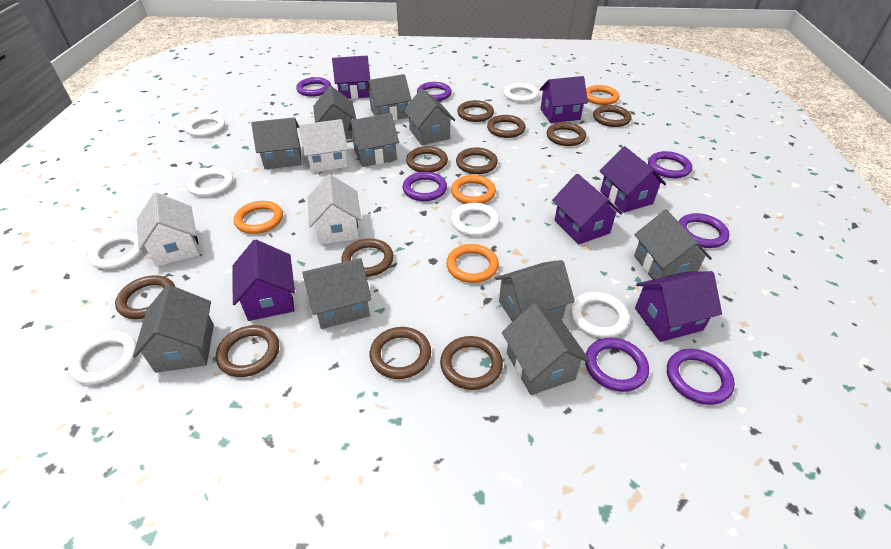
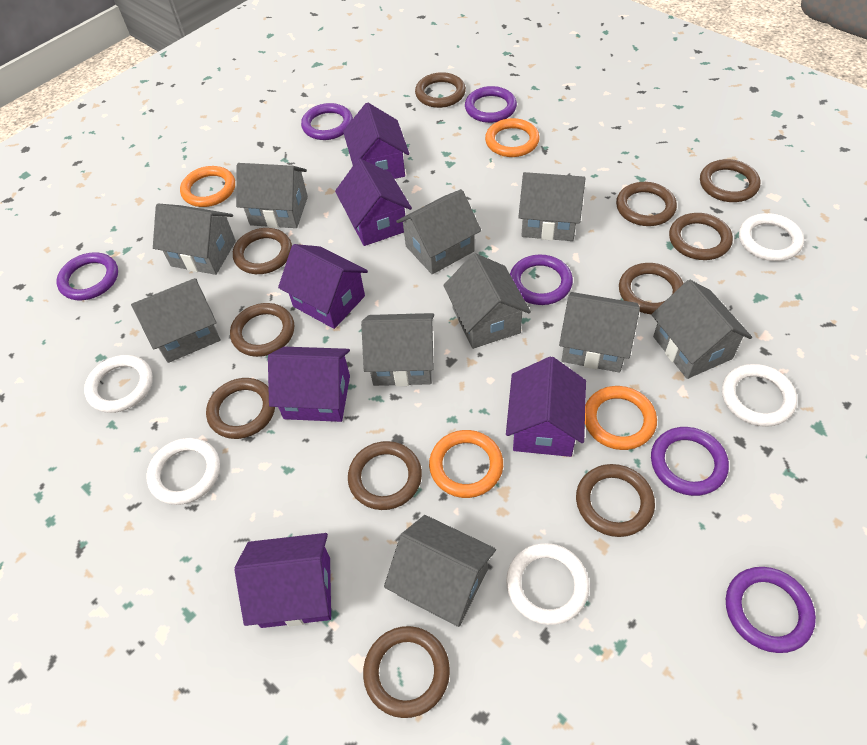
purple ring: 7 -> 6
white house: 3 -> 0
white ring: 7 -> 5

